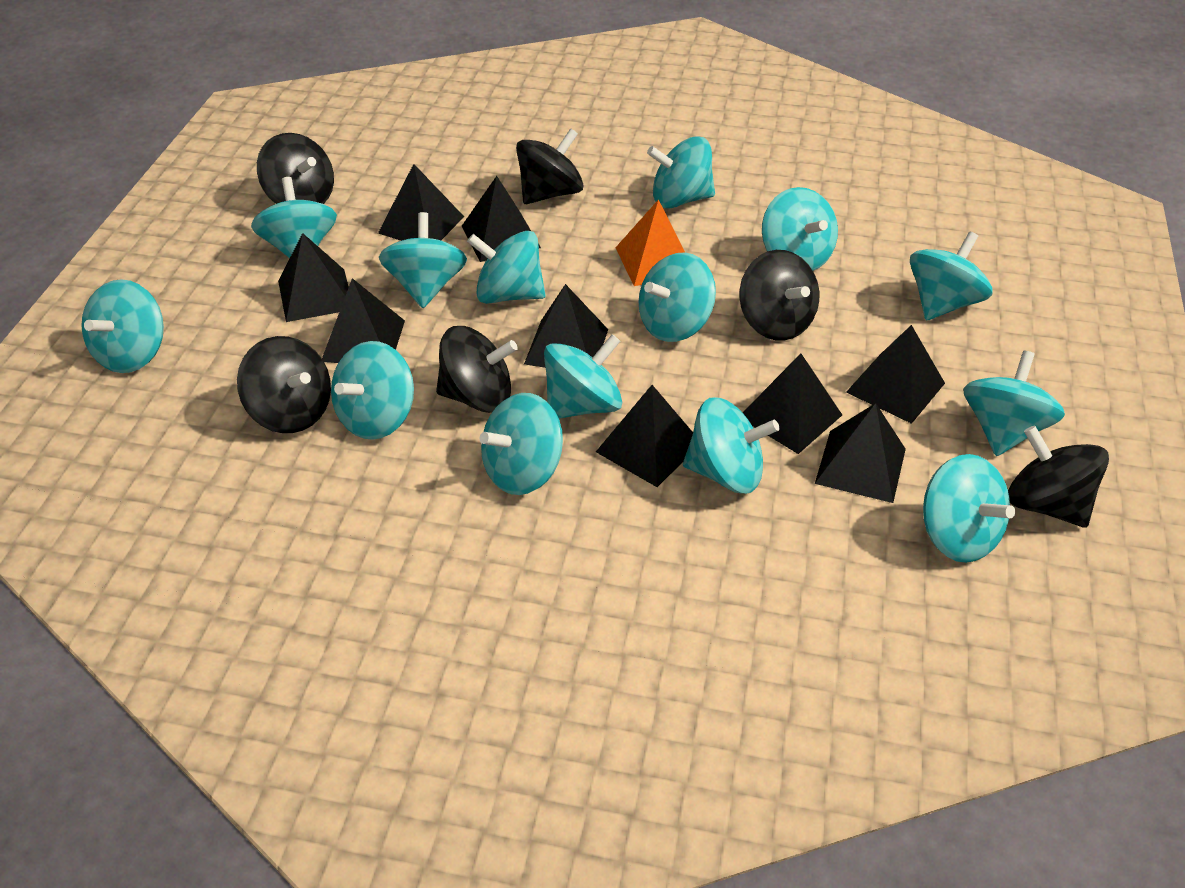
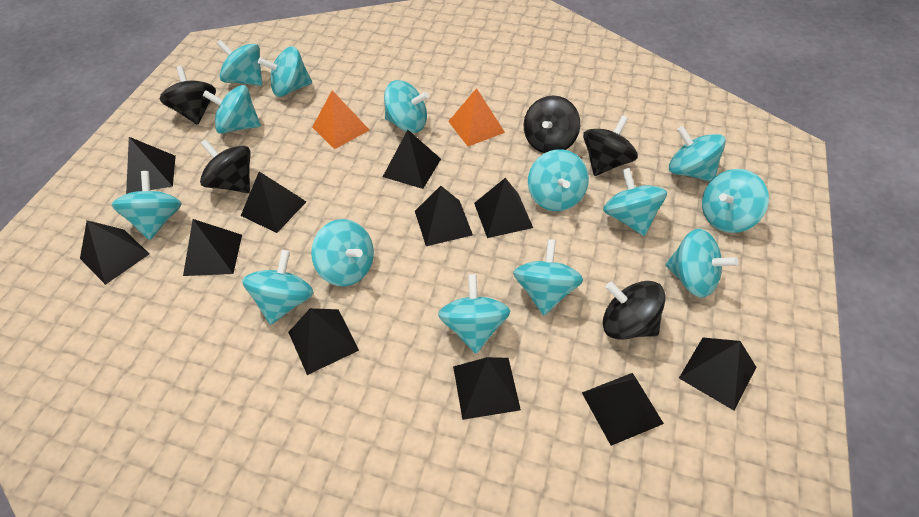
black pyramid: 9 -> 11
black spinning top: 6 -> 5
orange pyramid: 1 -> 2

